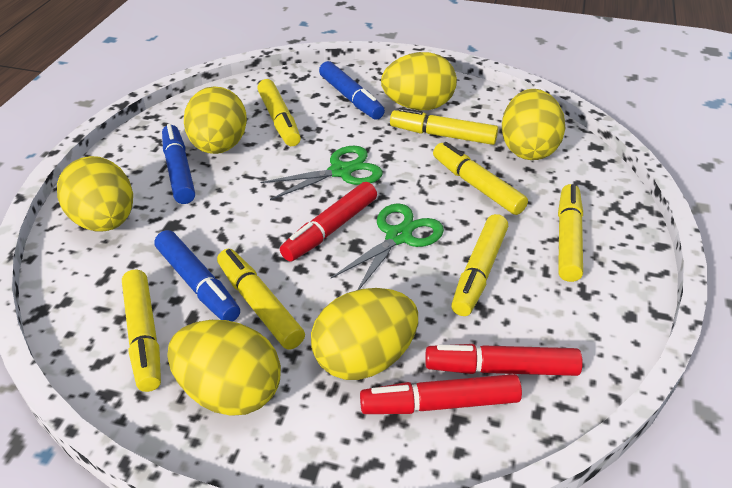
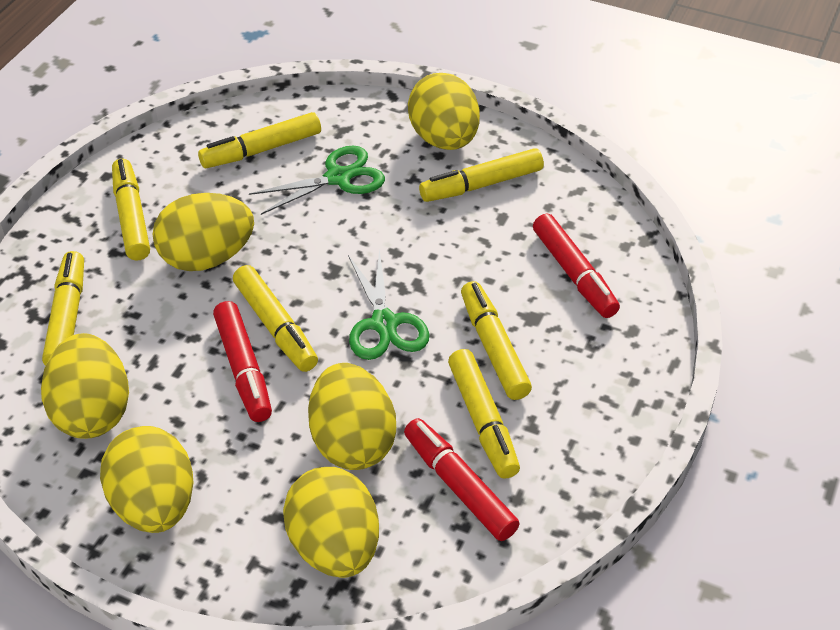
blue marker: 3 -> 0

